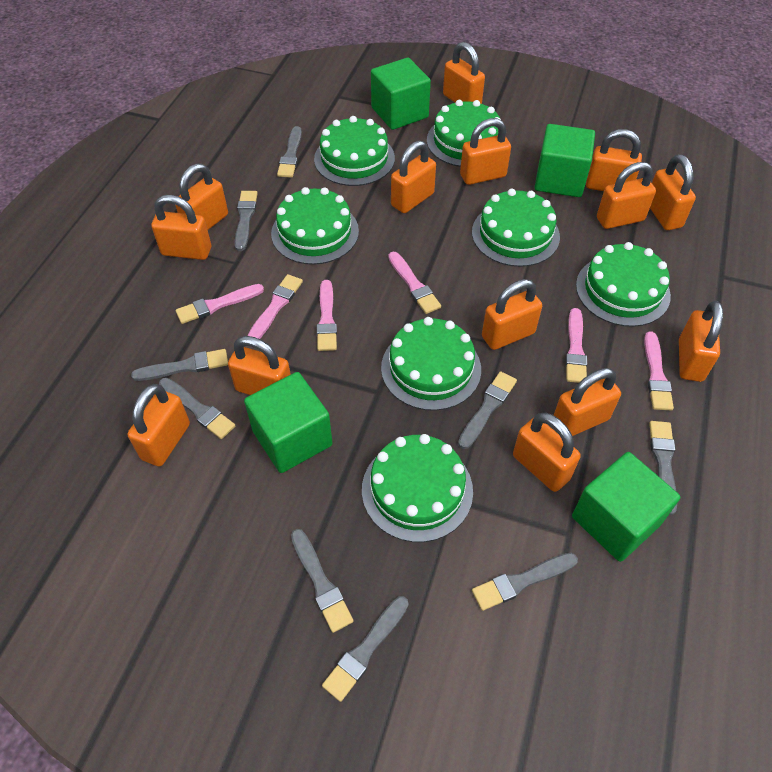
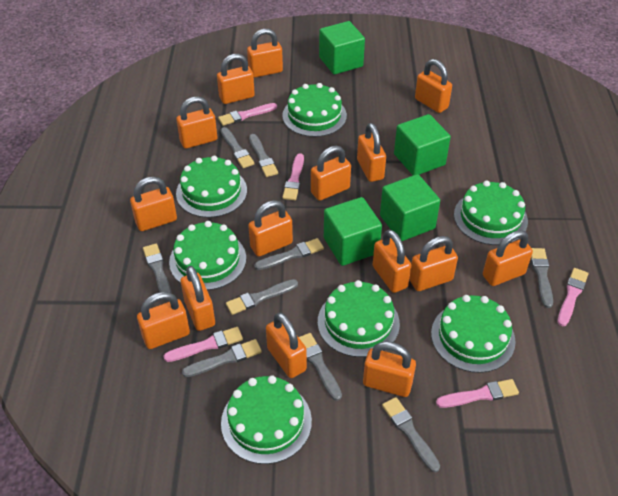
orange padlock: 14 -> 15
pink brush: 6 -> 5

